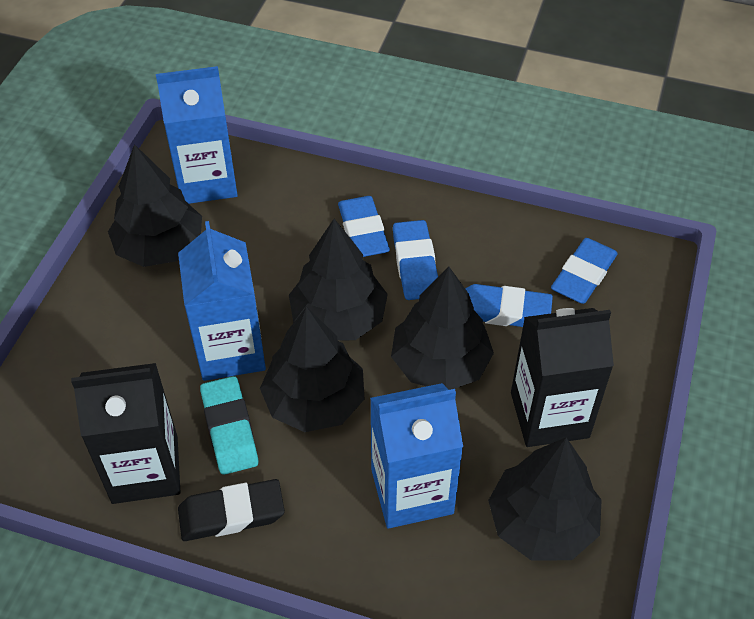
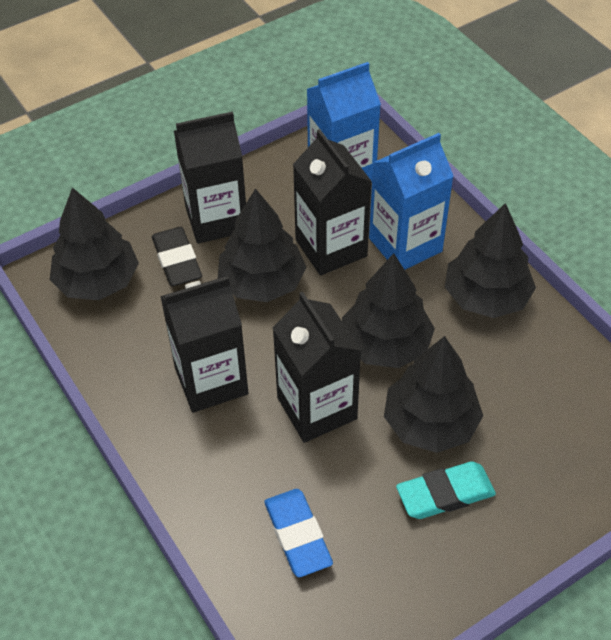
black carton: 2 -> 4
blue carton: 3 -> 2
blue eraser: 4 -> 1

